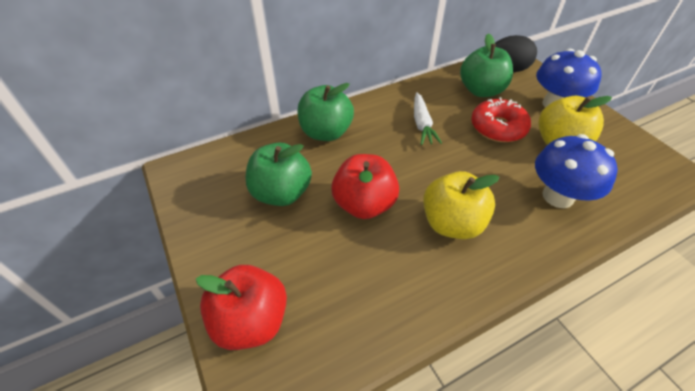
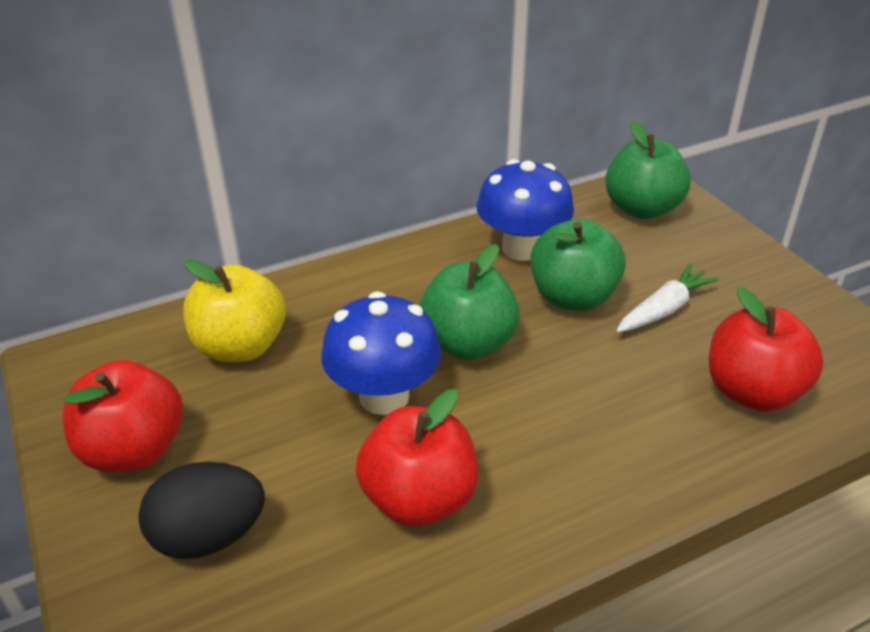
red apple: 2 -> 3
red donut: 1 -> 0
yellow apple: 2 -> 1

